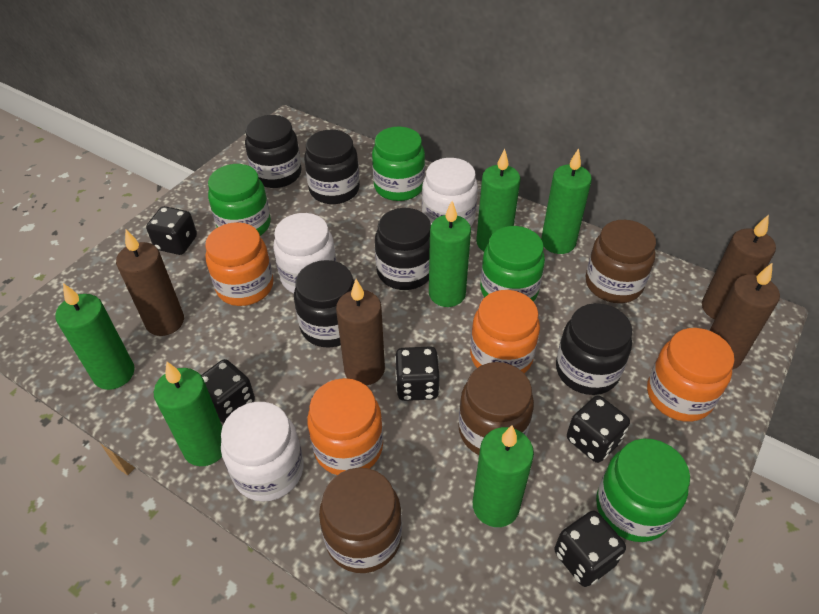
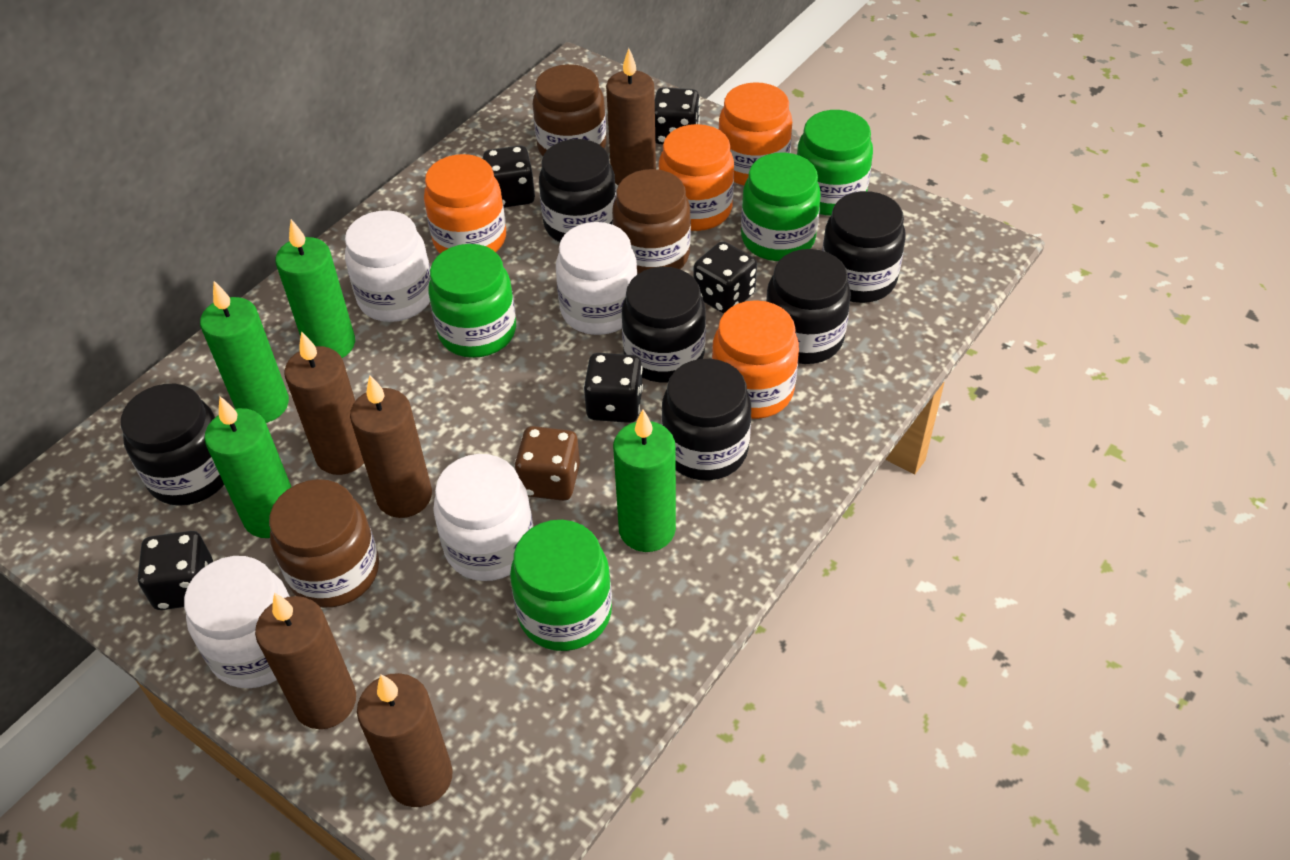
black jar: 5 -> 6
brown candle: 4 -> 5
brown dice: 0 -> 1
green candle: 6 -> 4
white jar: 3 -> 4

